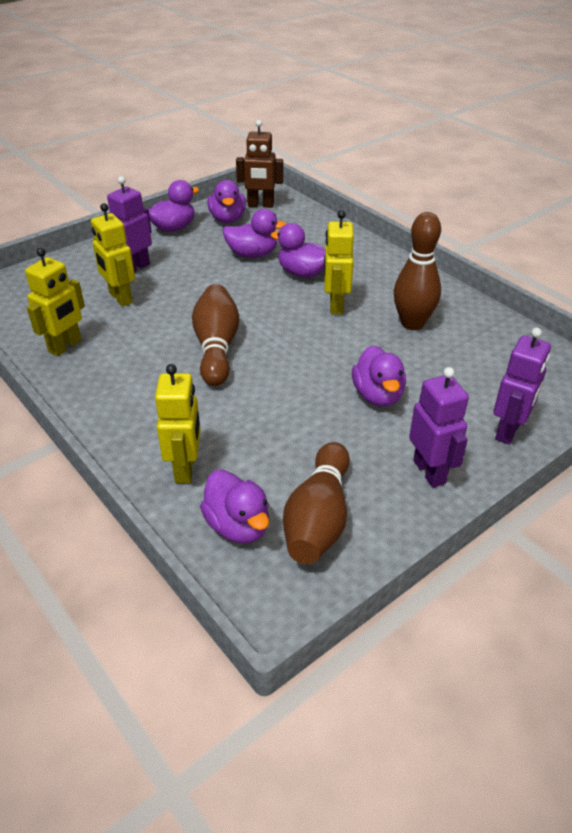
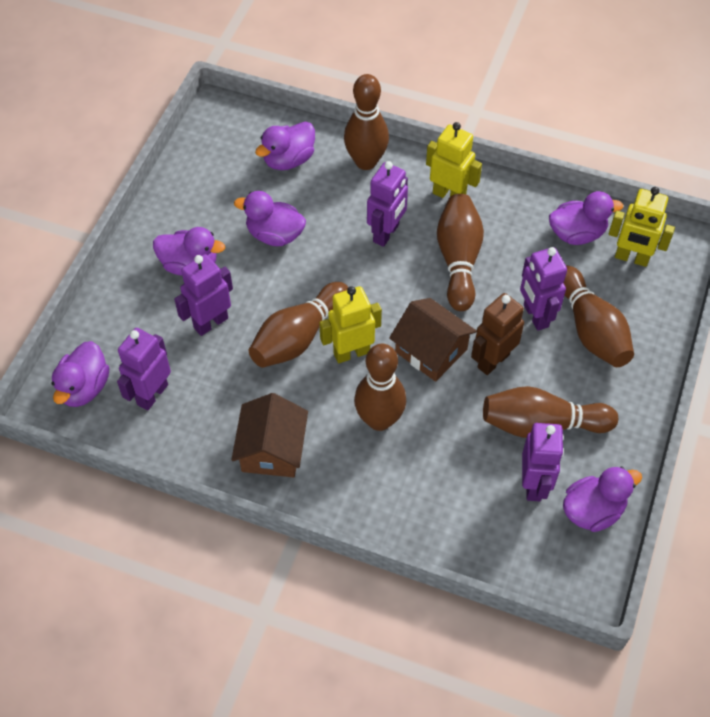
brown bowling pin: 3 -> 6
brown house: 0 -> 2
purple robot: 3 -> 5
yellow robot: 4 -> 3

